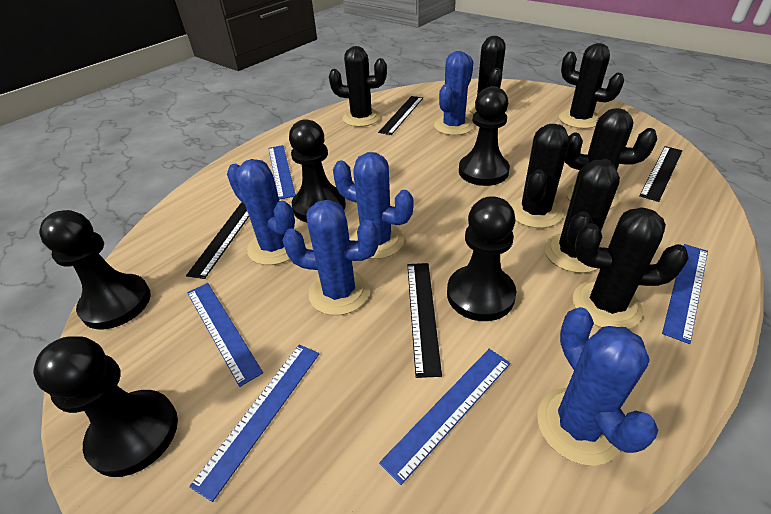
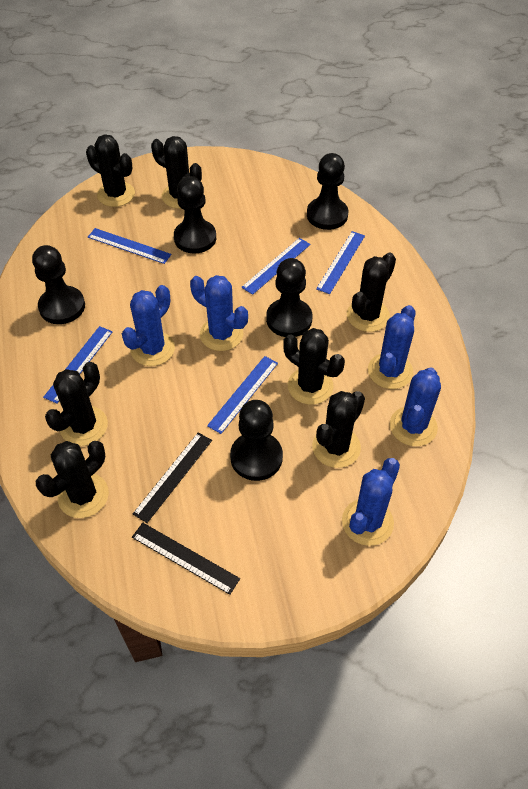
black ruler: 4 -> 2

